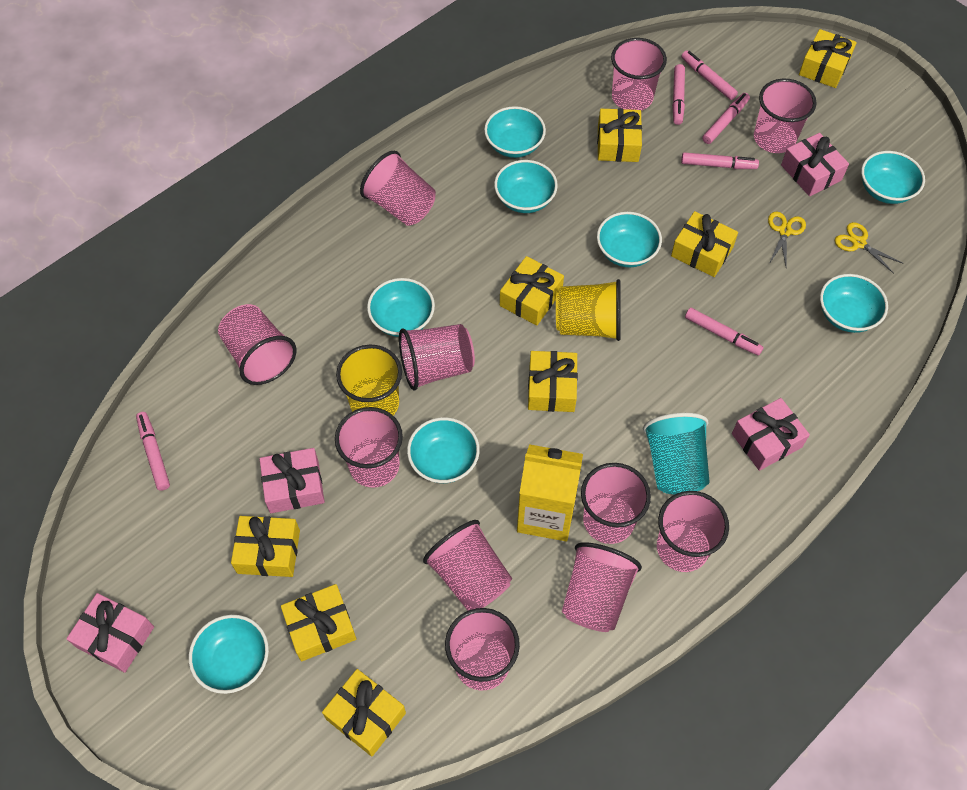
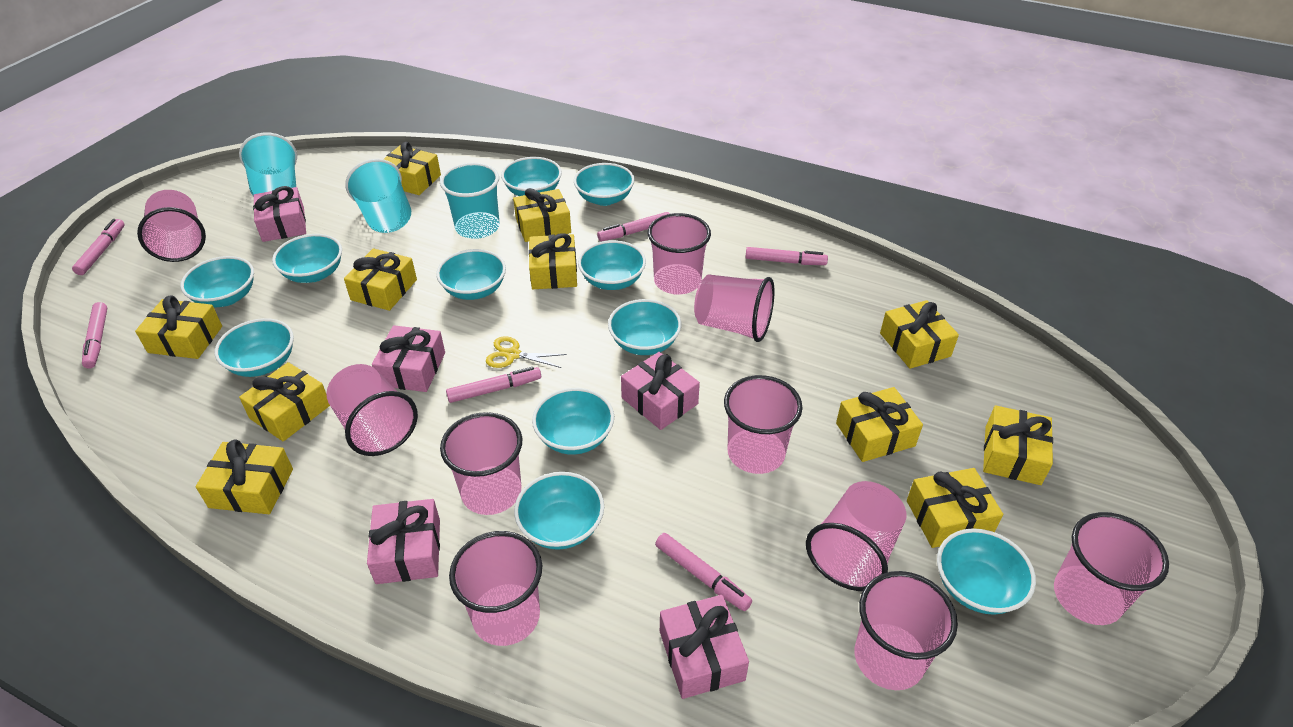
pink cup: 11 -> 10
pink gift: 4 -> 5
turquoise bowl: 8 -> 11
turquoise cup: 1 -> 3
yellow carton: 1 -> 0
yellow cup: 2 -> 0
yellow gift: 8 -> 11
yellow scissors: 2 -> 1

